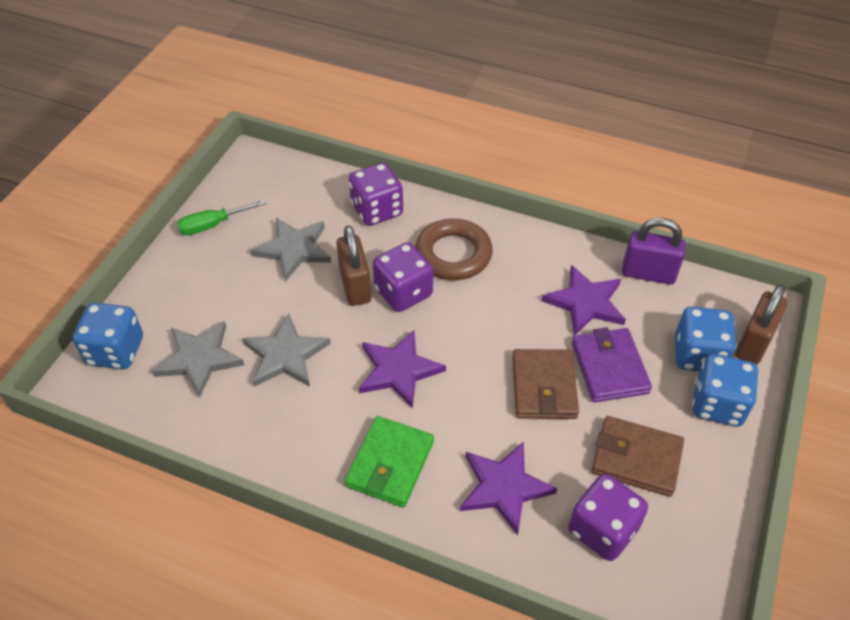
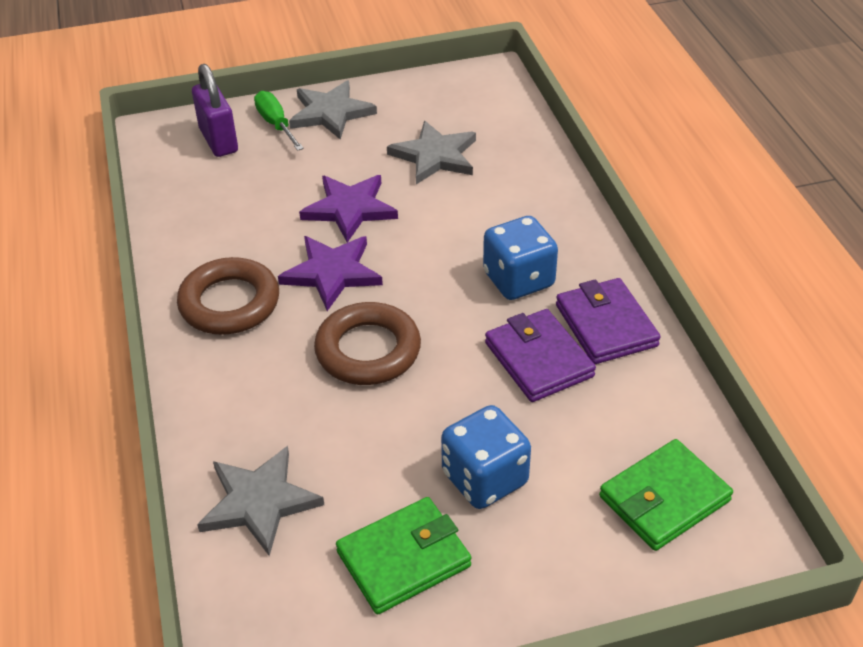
blue dice: 3 -> 2
brown padlock: 2 -> 0
brown ring: 1 -> 2
brown wallet: 2 -> 0
green wallet: 1 -> 2
purple dice: 3 -> 0
purple star: 3 -> 2
purple wallet: 1 -> 2

